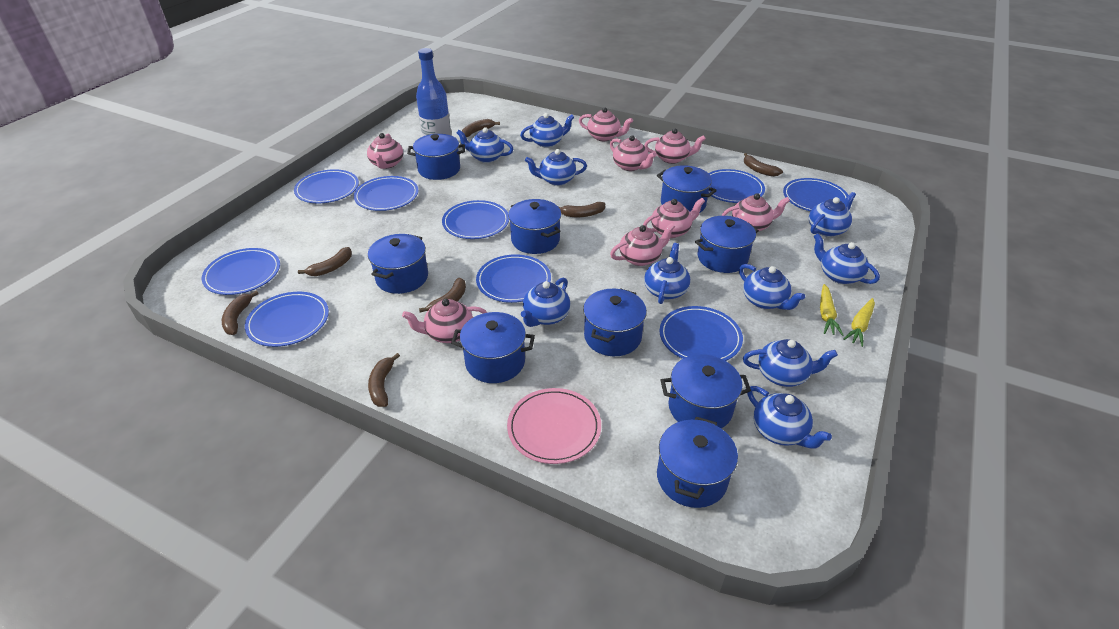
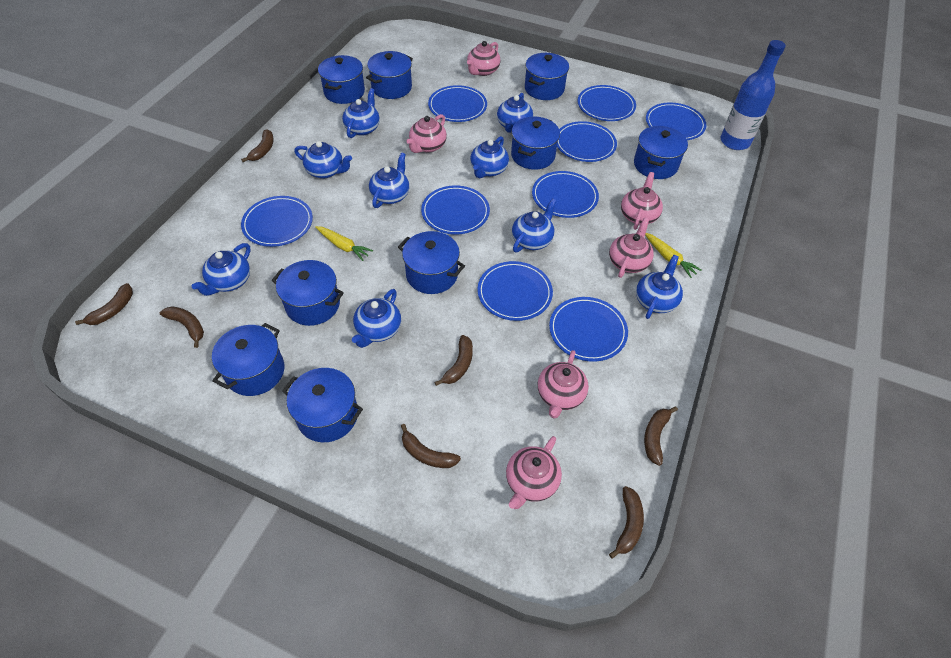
blue teapot: 10 -> 9
pink plate: 1 -> 0
pink teapot: 8 -> 6

